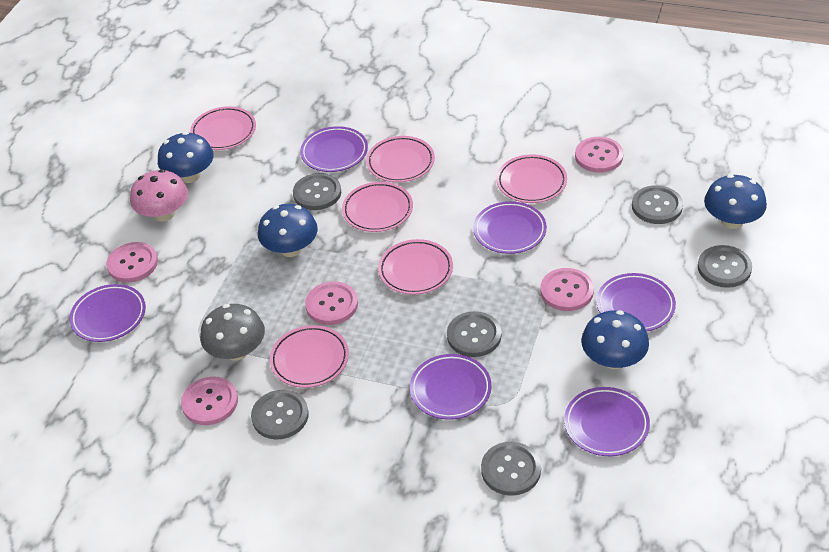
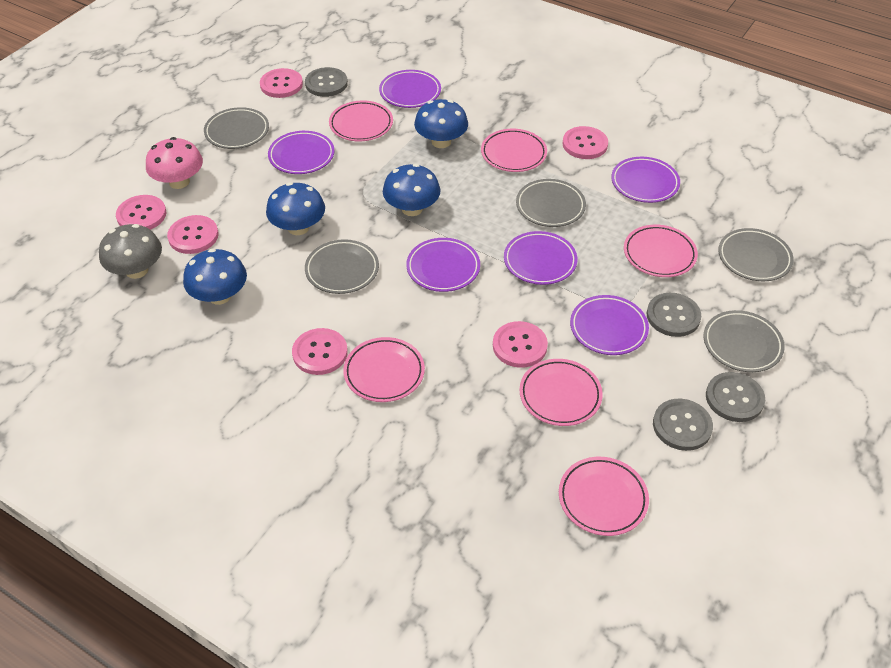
grey button: 6 -> 4
grey plate: 0 -> 5
pink button: 5 -> 6

